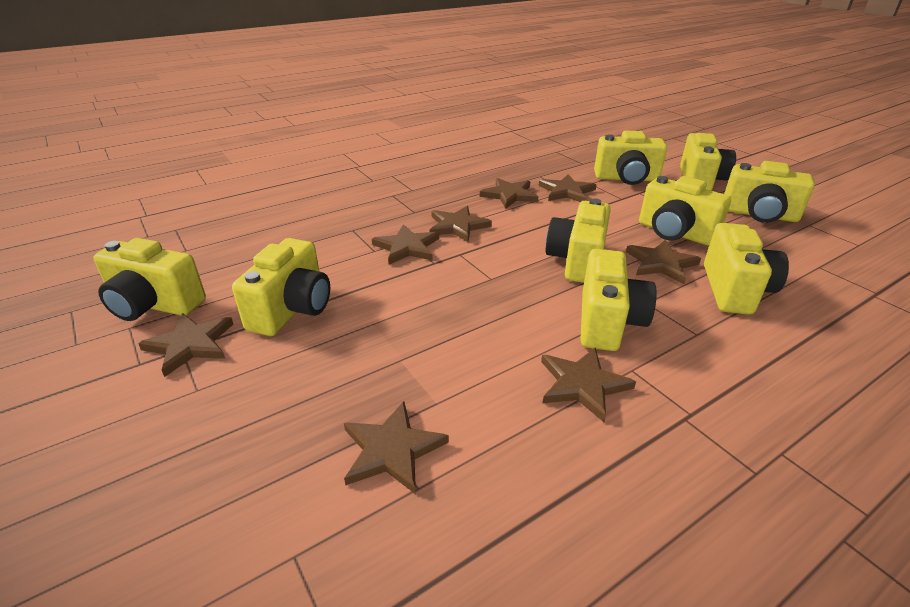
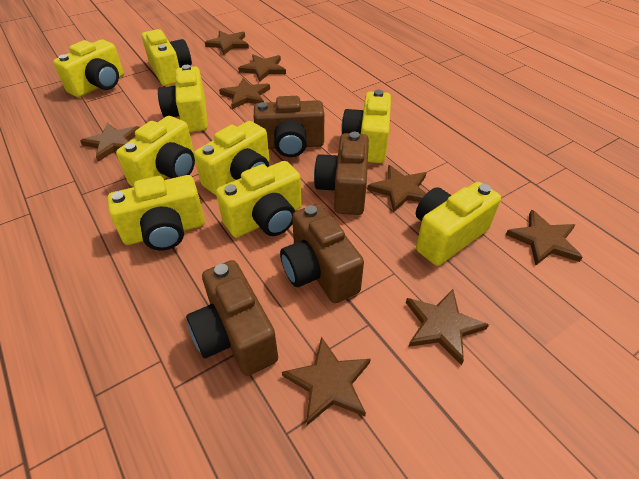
brown camera: 0 -> 4

